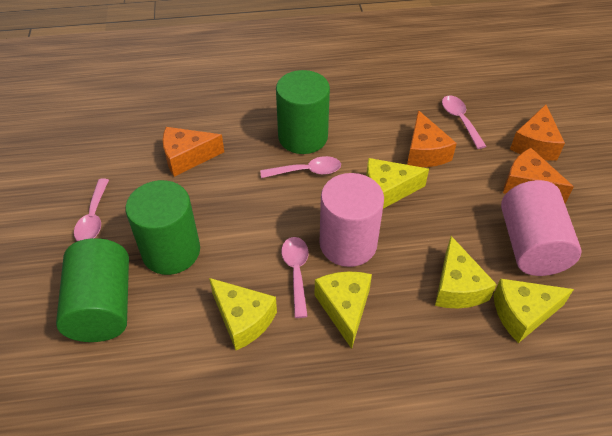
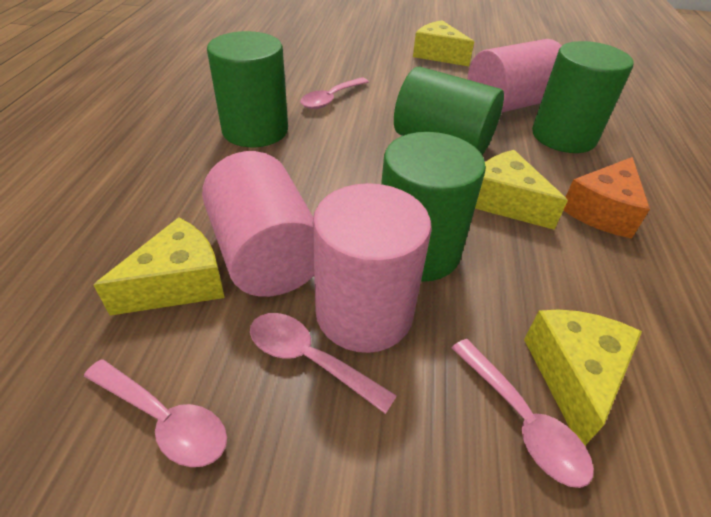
green cylinder: 3 -> 4
orange cheese: 4 -> 1
pink cylinder: 2 -> 3
yellow cheese: 5 -> 4

